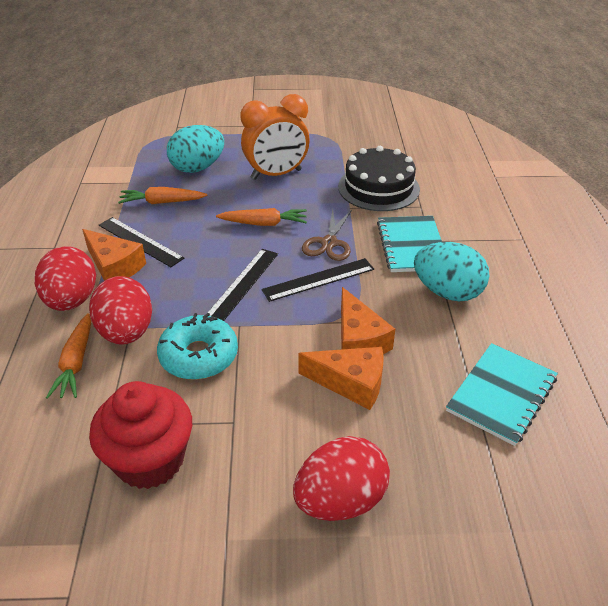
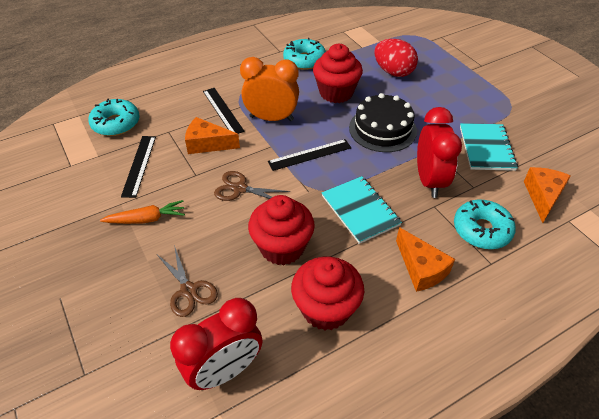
brown scissors: 1 -> 2
orange carrot: 3 -> 1
red clock: 0 -> 2
red cupcake: 1 -> 3
red egg: 3 -> 1
turquoise donut: 1 -> 3
turquoise egg: 2 -> 0

